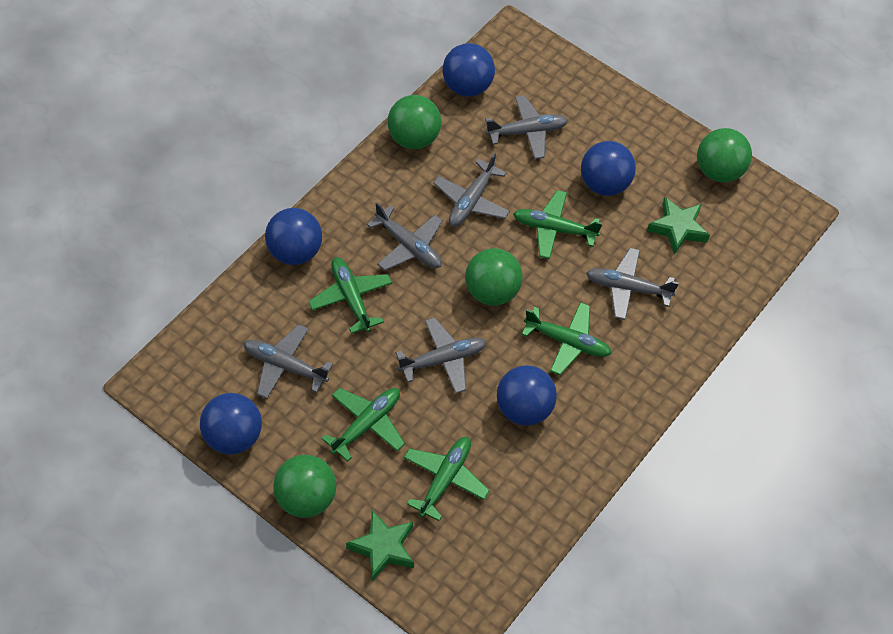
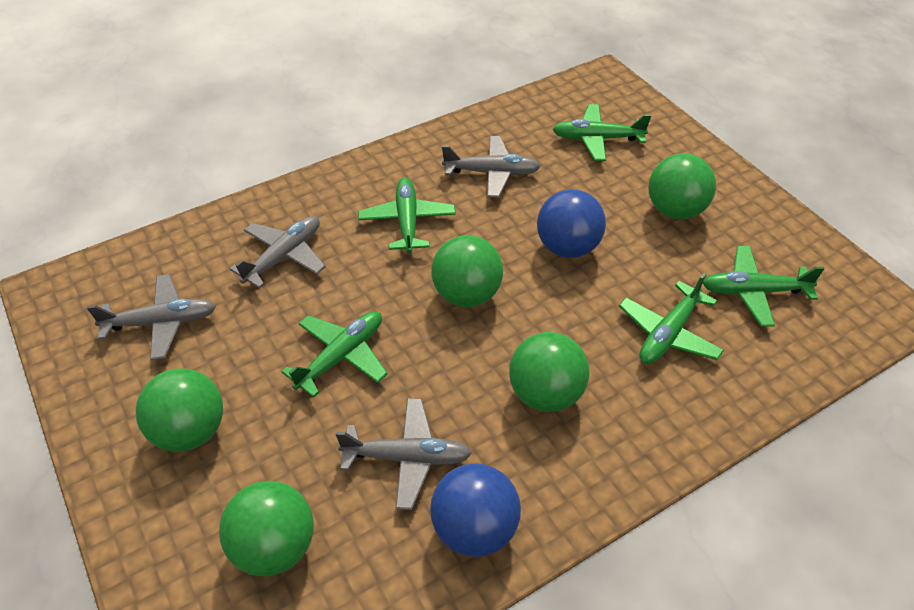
blue ball: 5 -> 2
green ball: 4 -> 5
green star: 2 -> 0
grey plane: 6 -> 4

